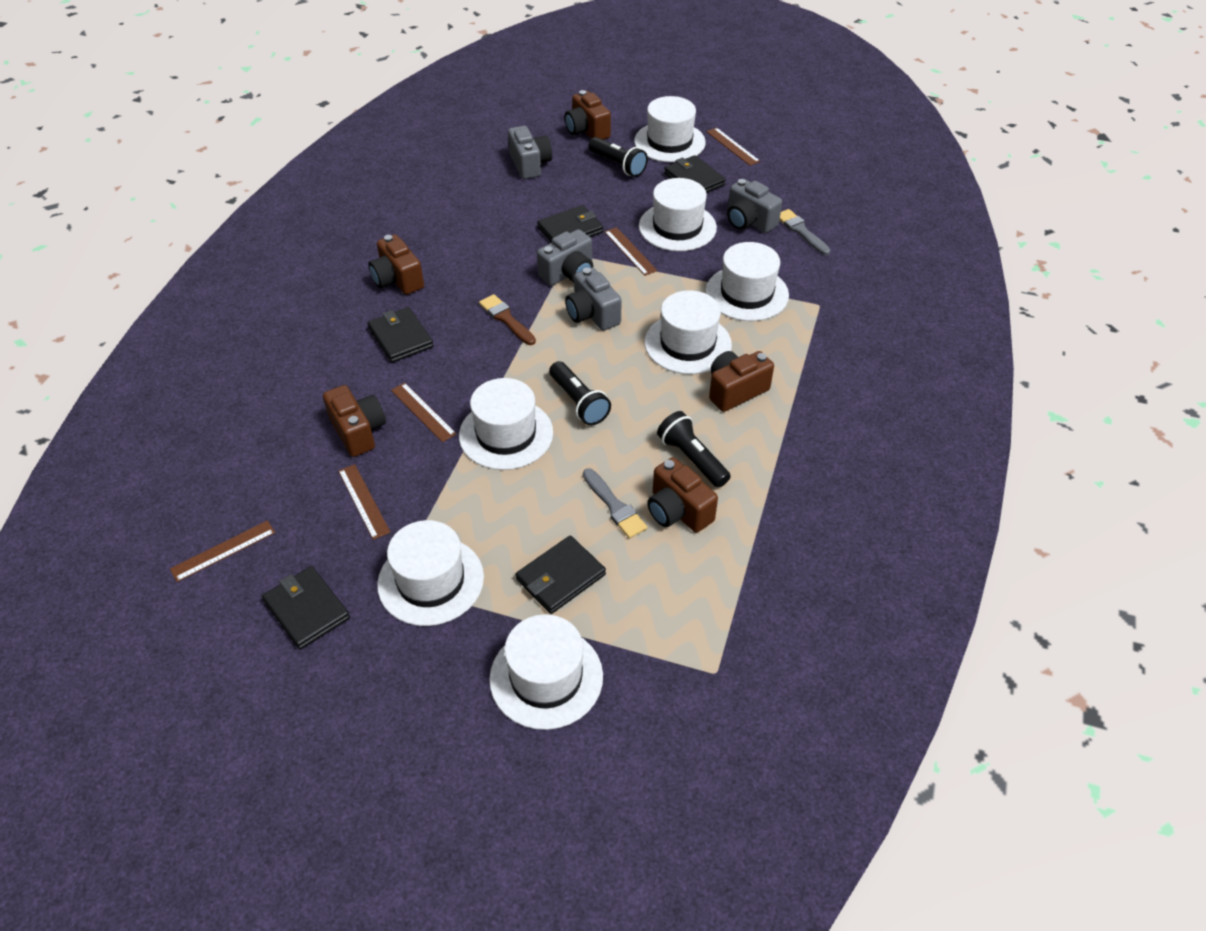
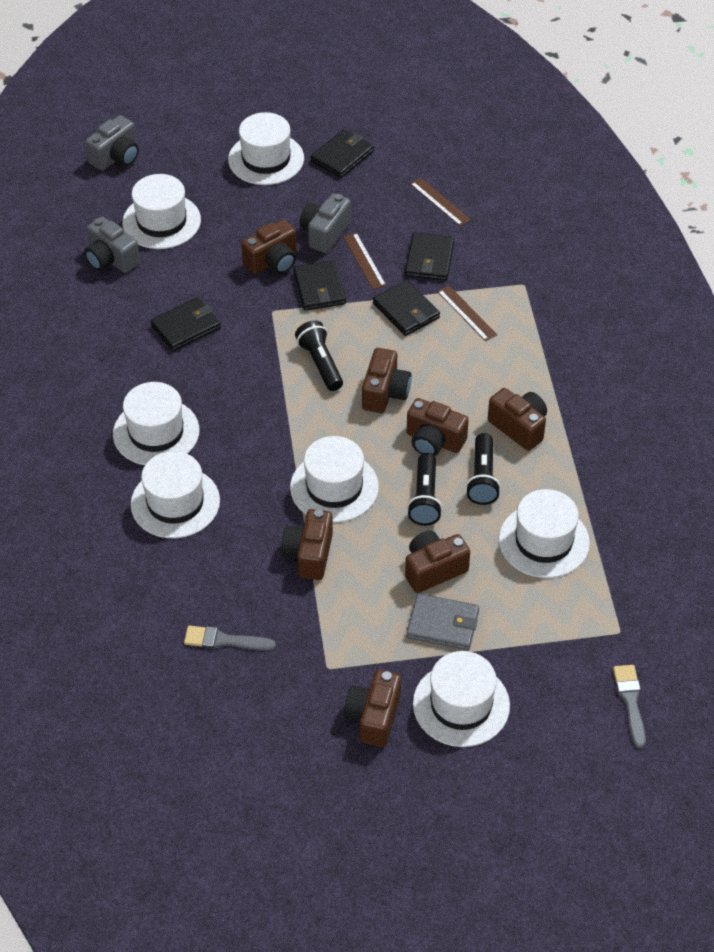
brown brush: 1 -> 0
brown camera: 5 -> 7
brown ruler: 5 -> 3
grey camera: 4 -> 3
grey wallet: 0 -> 1

